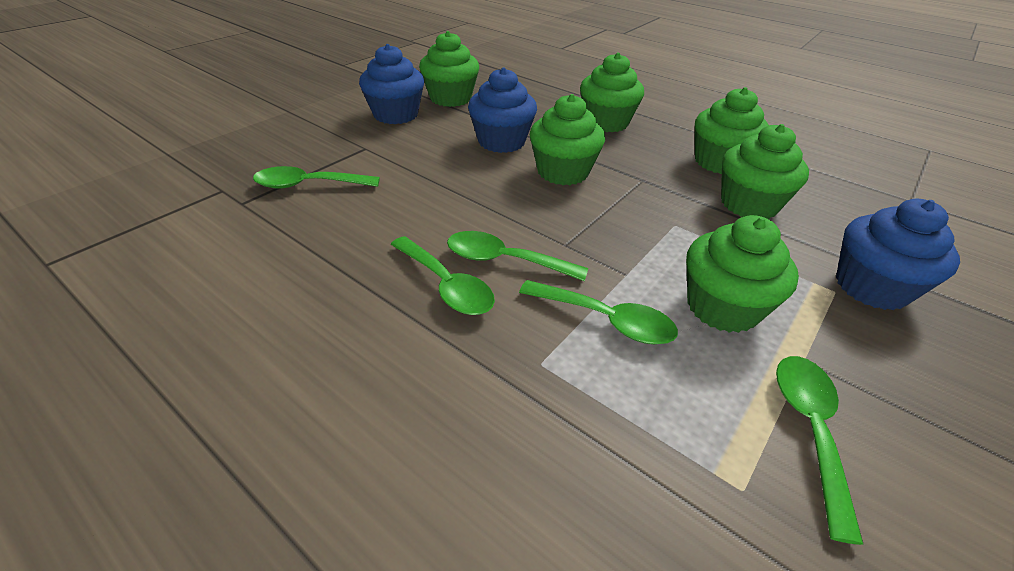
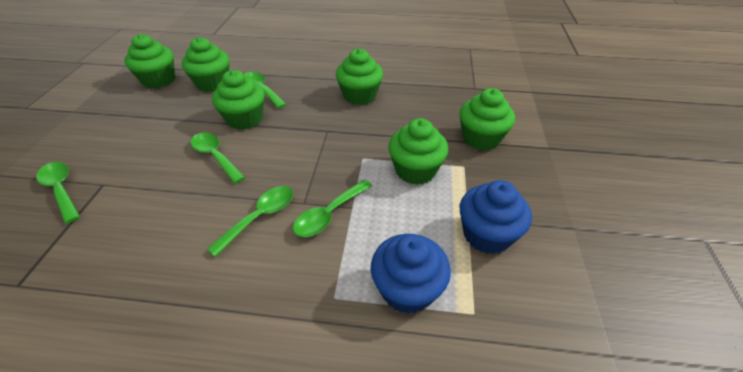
blue cupcake: 3 -> 2

